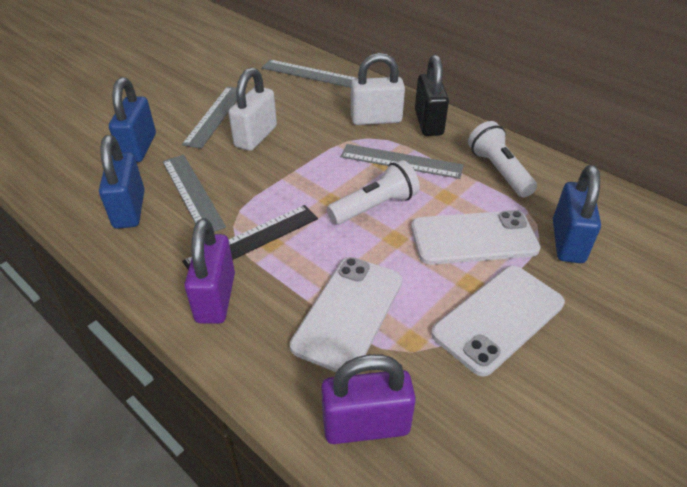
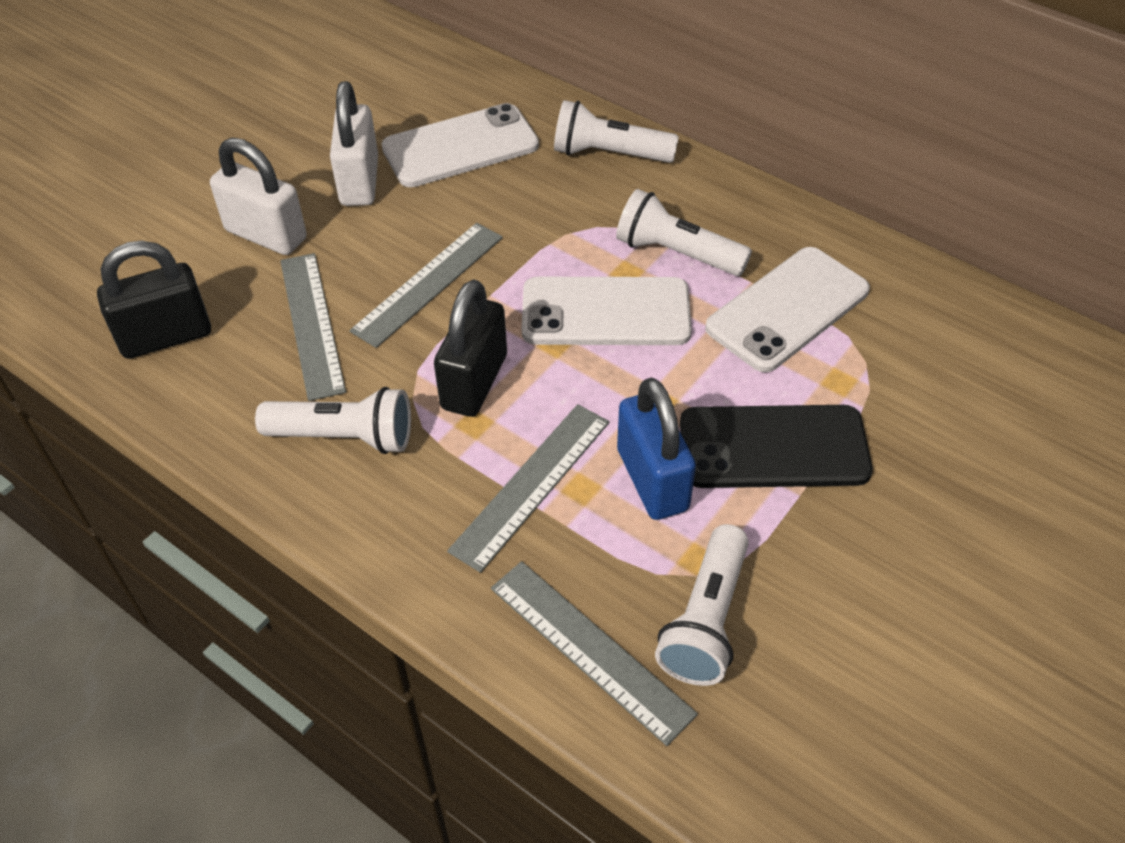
black padlock: 1 -> 2
black phone: 0 -> 1
black ruler: 1 -> 0
blue padlock: 3 -> 1
purple padlock: 2 -> 0
white flashlight: 2 -> 4

